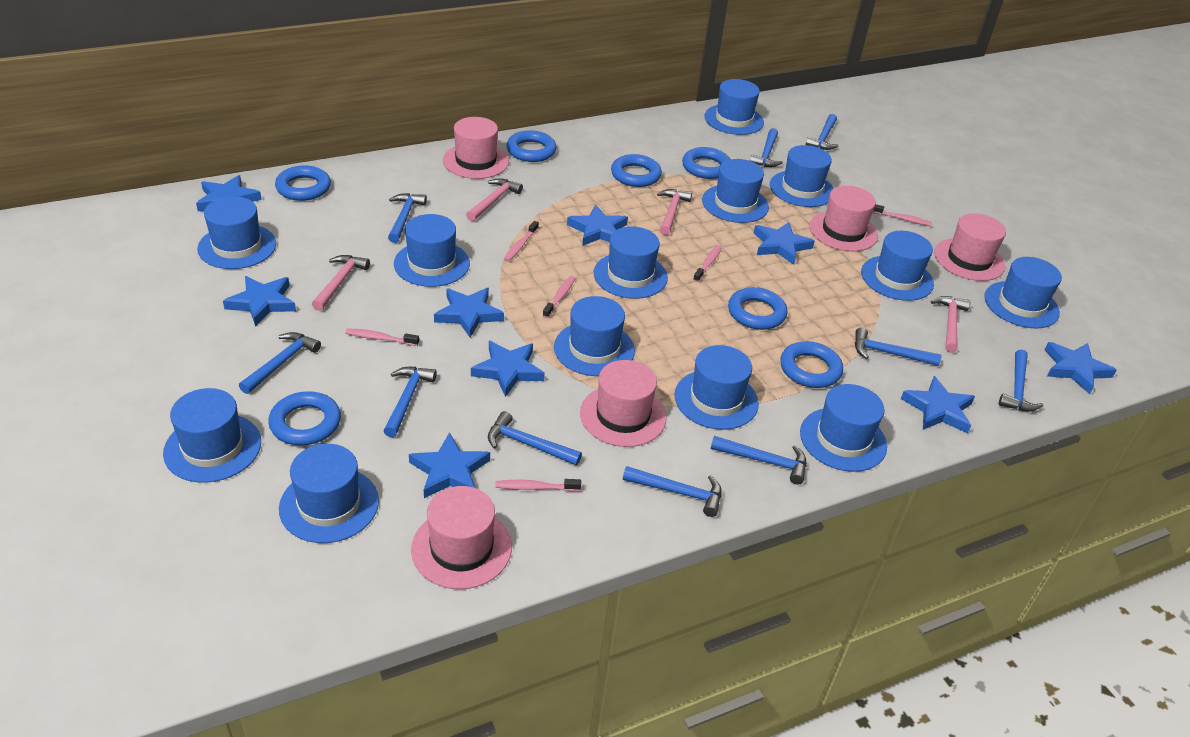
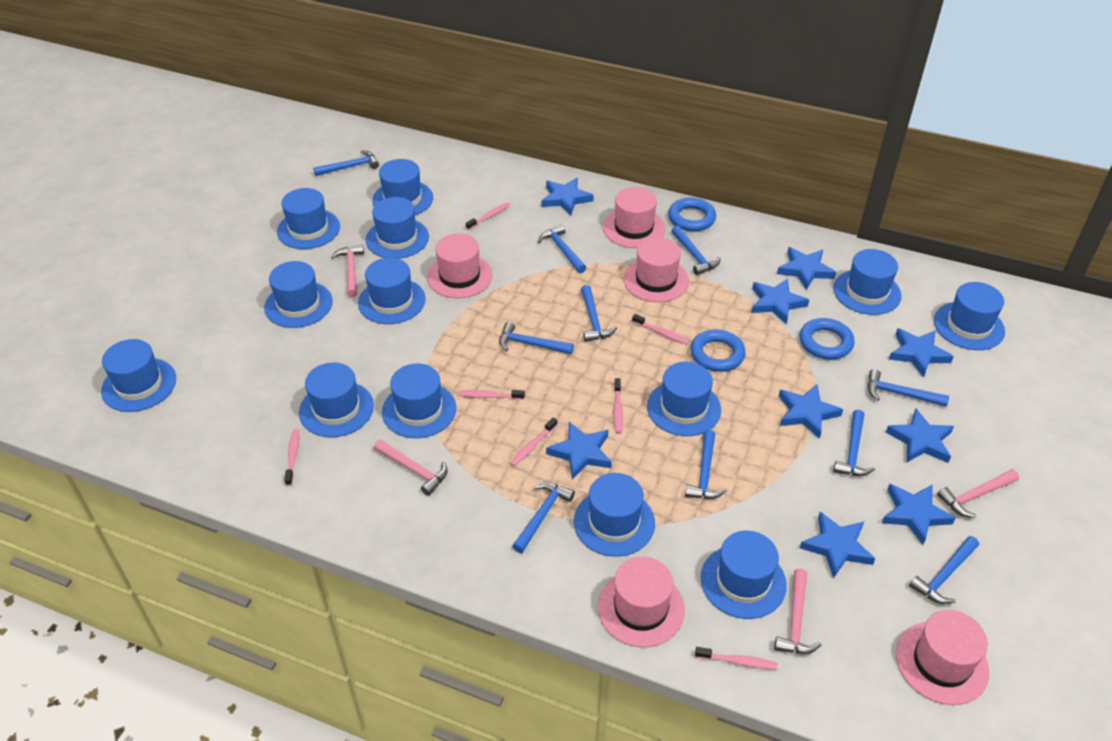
blue ring: 7 -> 3
pink toothbrush: 6 -> 7

